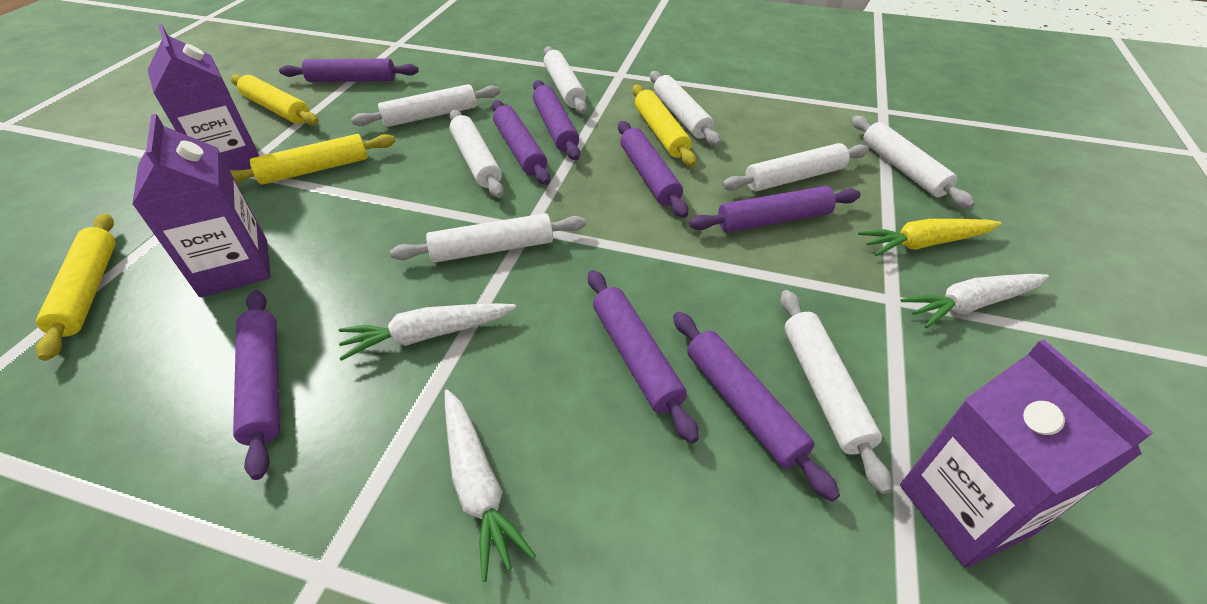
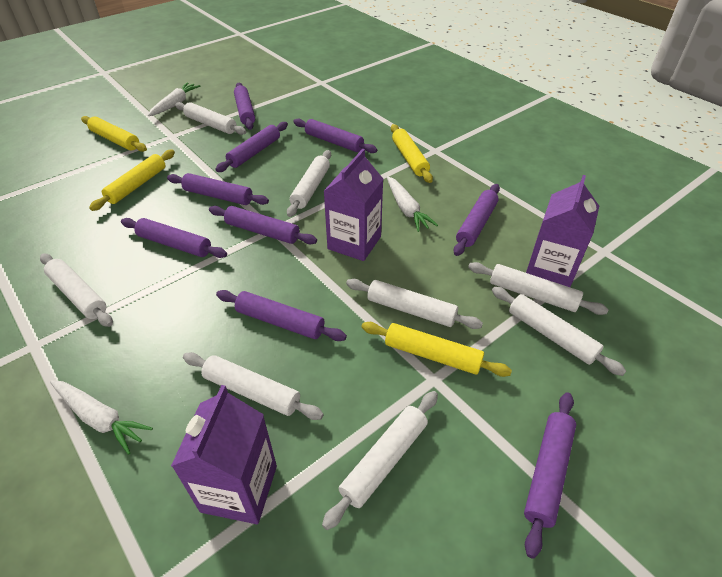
purple rolling pin: 8 -> 9
yellow carrot: 1 -> 0

